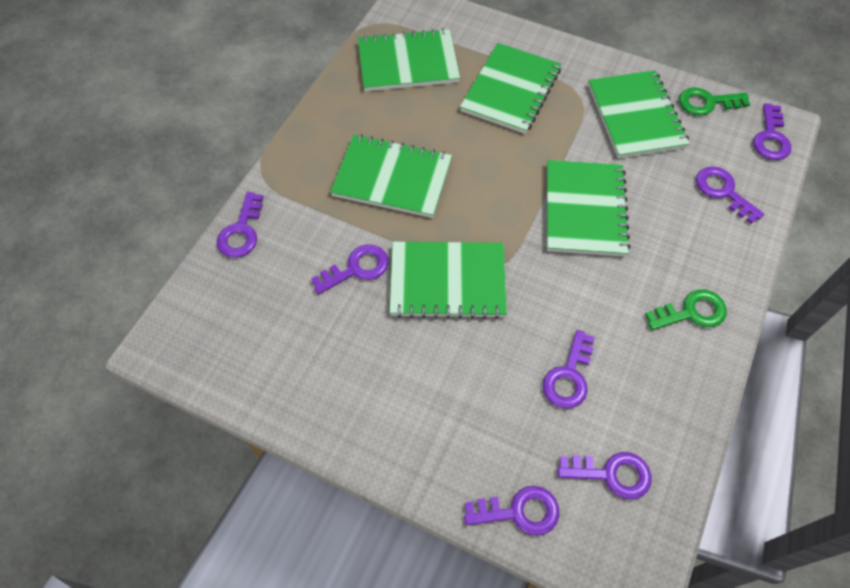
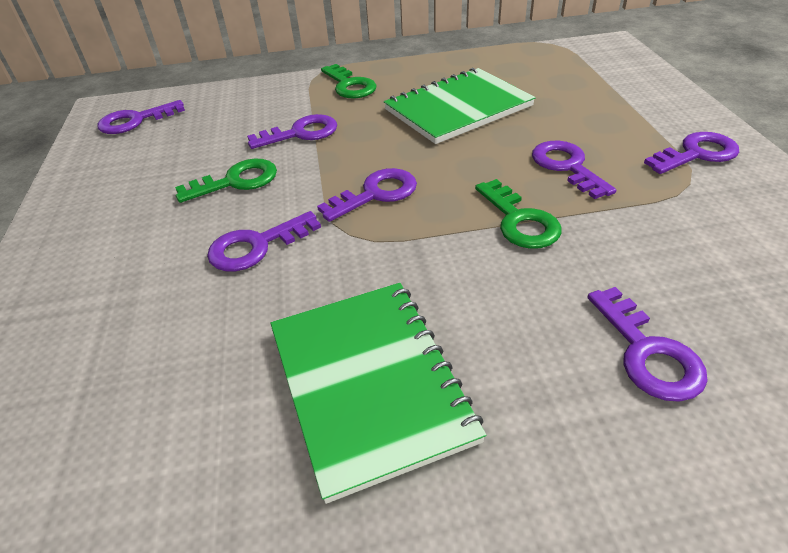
green key: 2 -> 3
green notebook: 6 -> 2

